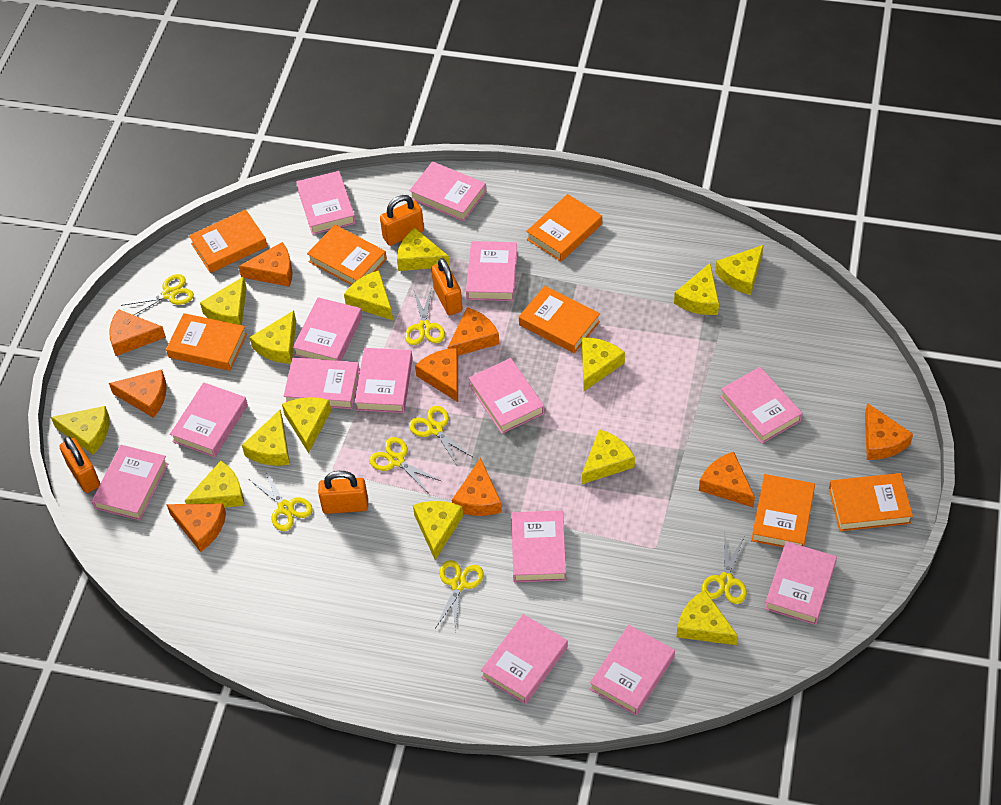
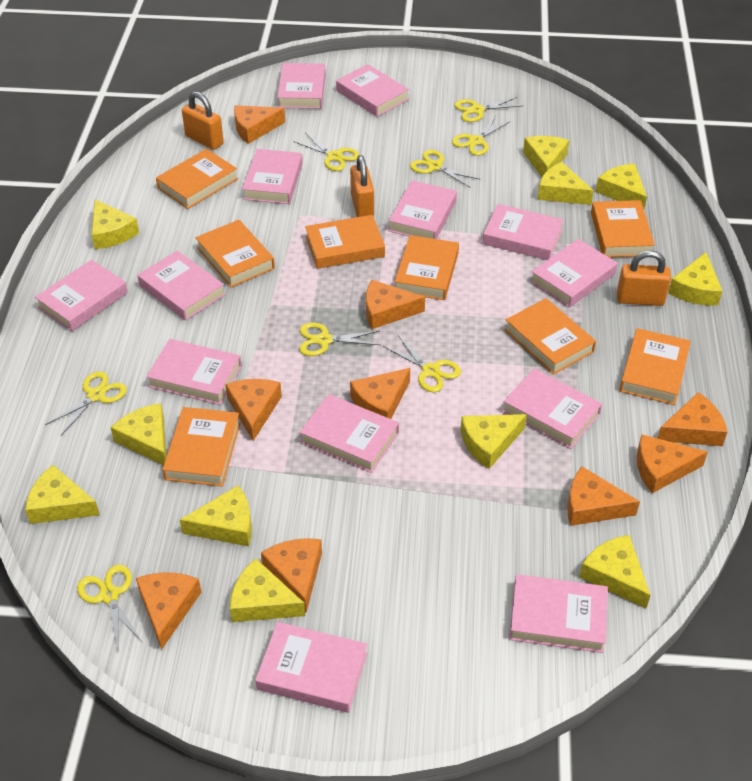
orange book: 7 -> 8
orange padlock: 4 -> 3
pink book: 14 -> 13
yellow cheese: 14 -> 11
yellow scissors: 7 -> 8

